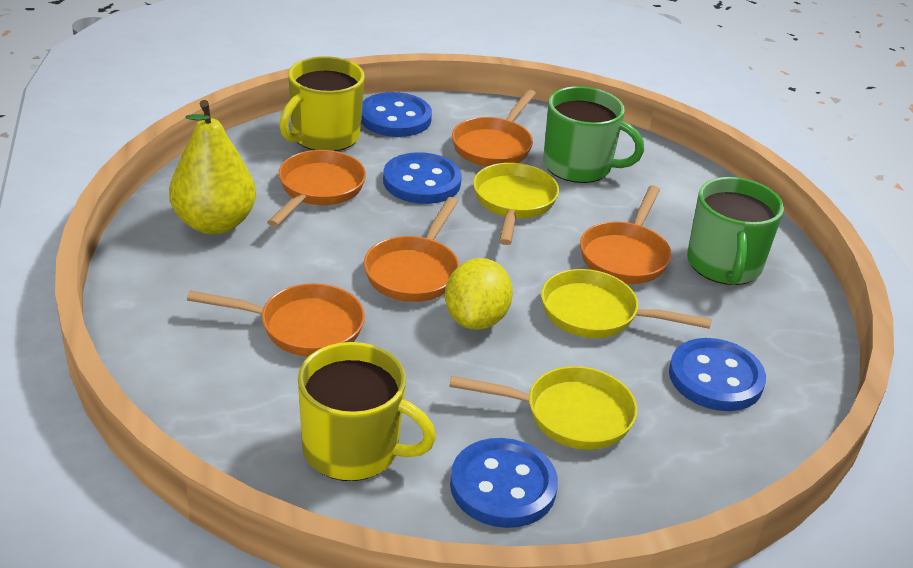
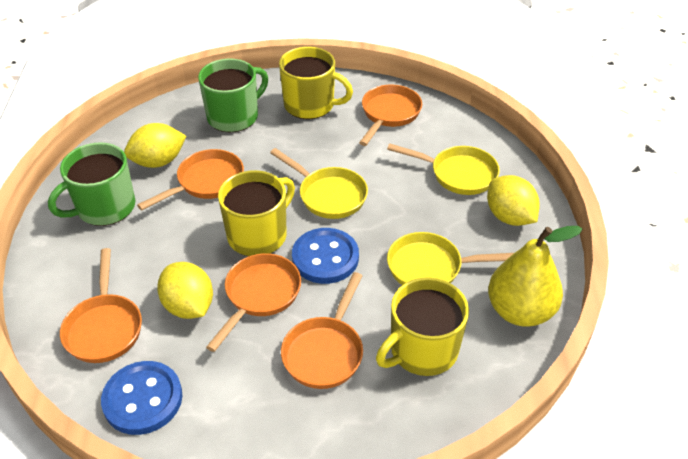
blue button: 4 -> 2
yellow lemon: 1 -> 3
yellow mug: 2 -> 3

